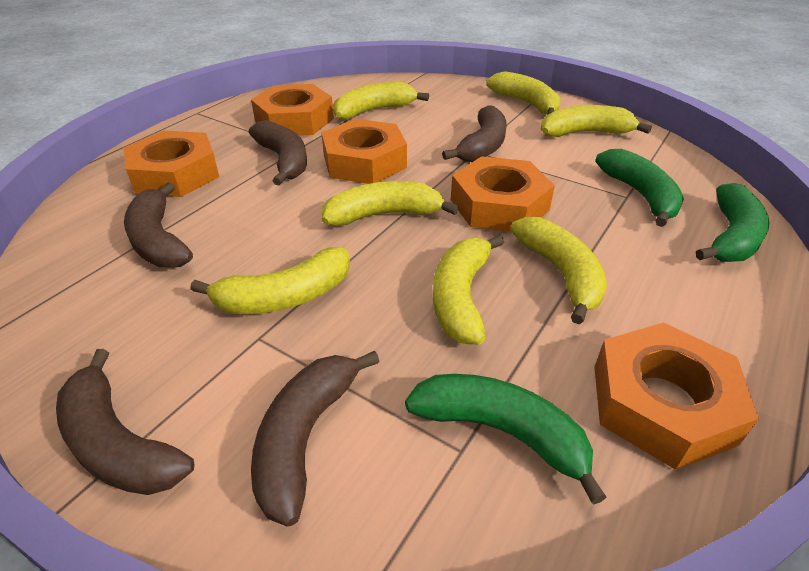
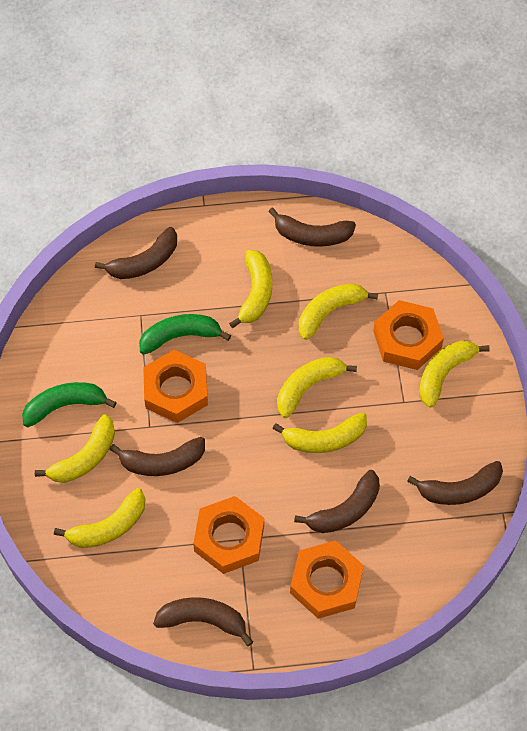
brown banana: 5 -> 6
green banana: 3 -> 2
orange nut: 5 -> 4

